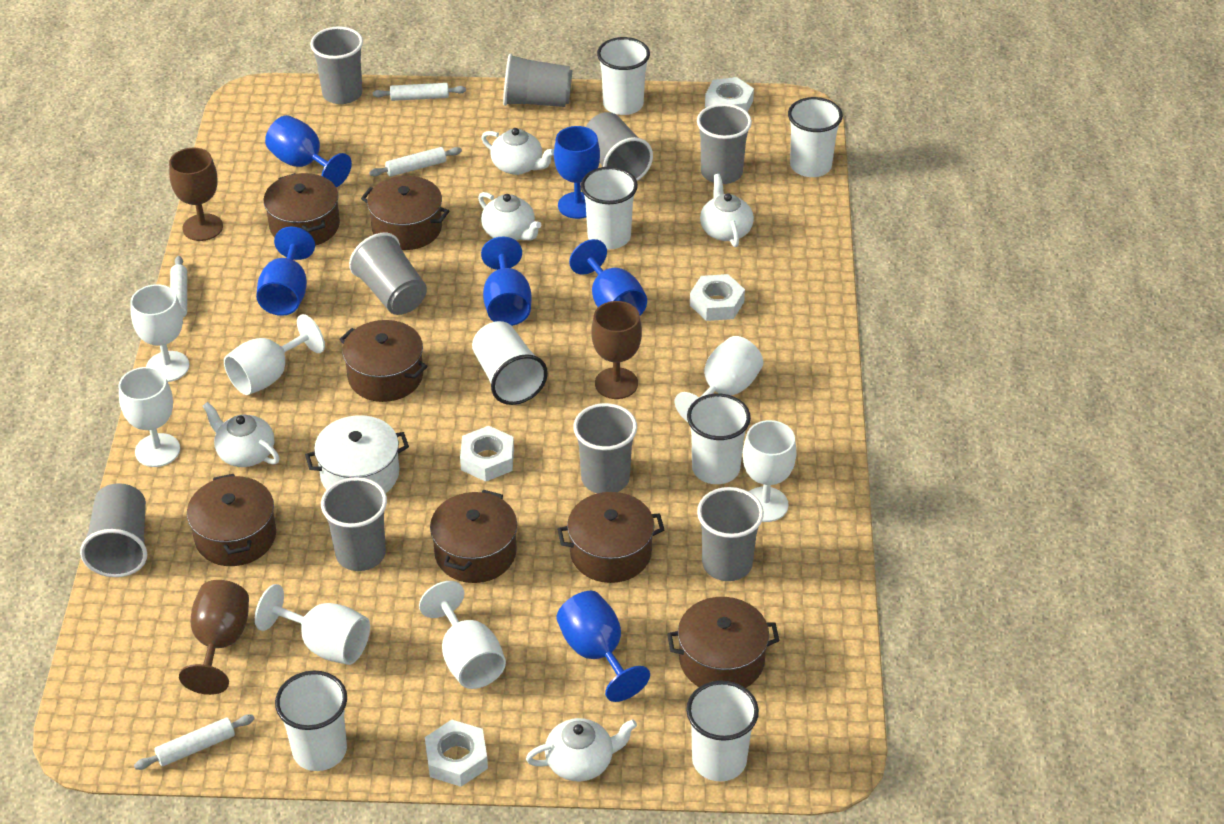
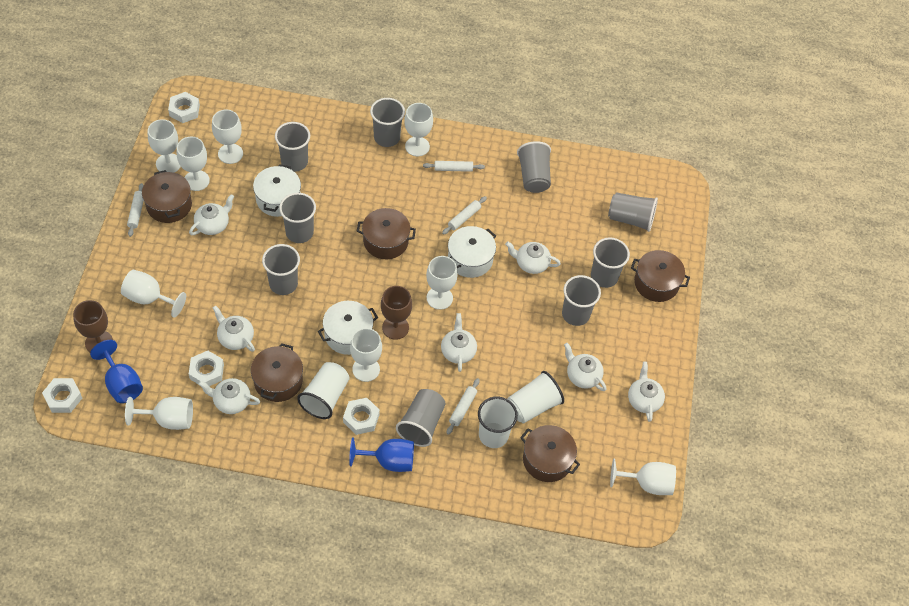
blue goblet: 6 -> 2
brown goblet: 3 -> 2
brown pot: 7 -> 5
white cup: 7 -> 3
white goblet: 7 -> 9
white pot: 1 -> 3
white teapot: 5 -> 7

